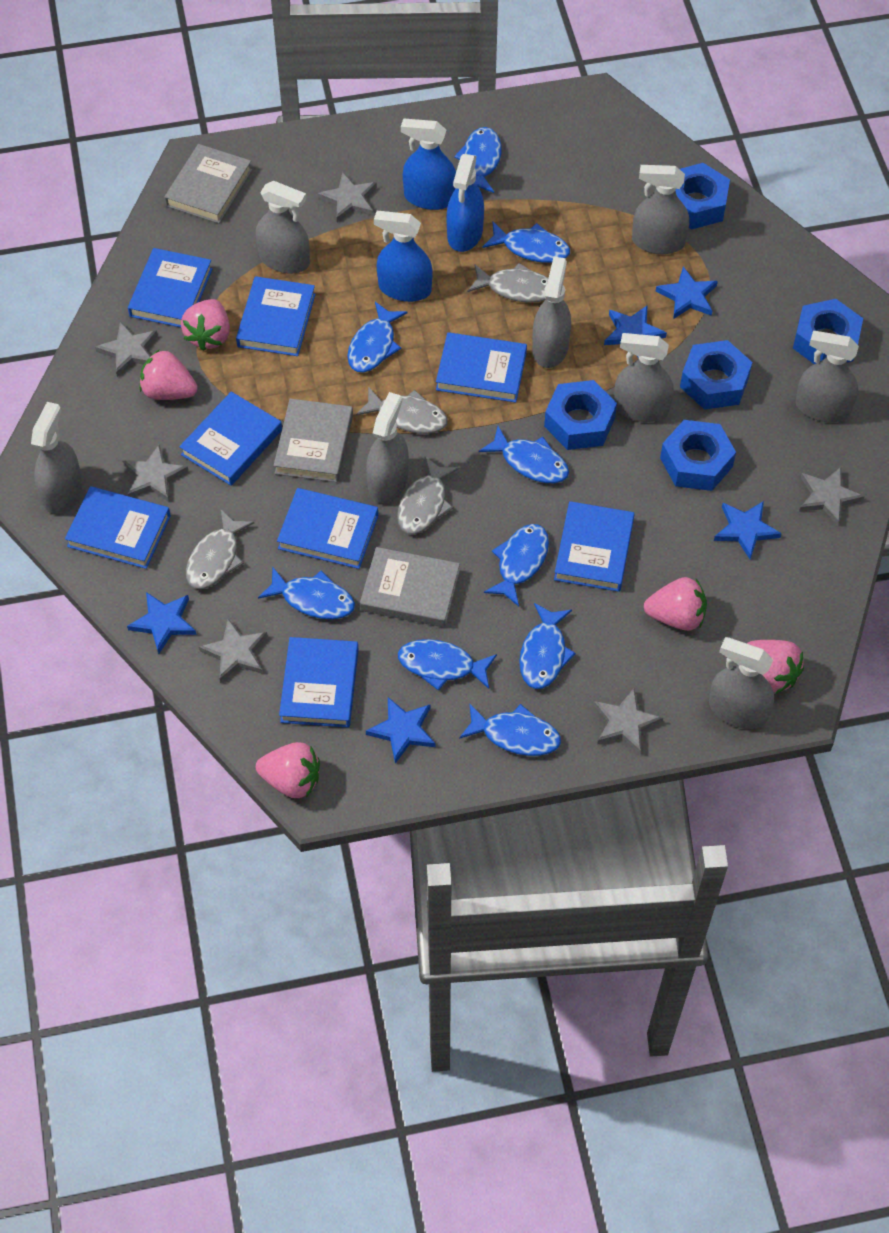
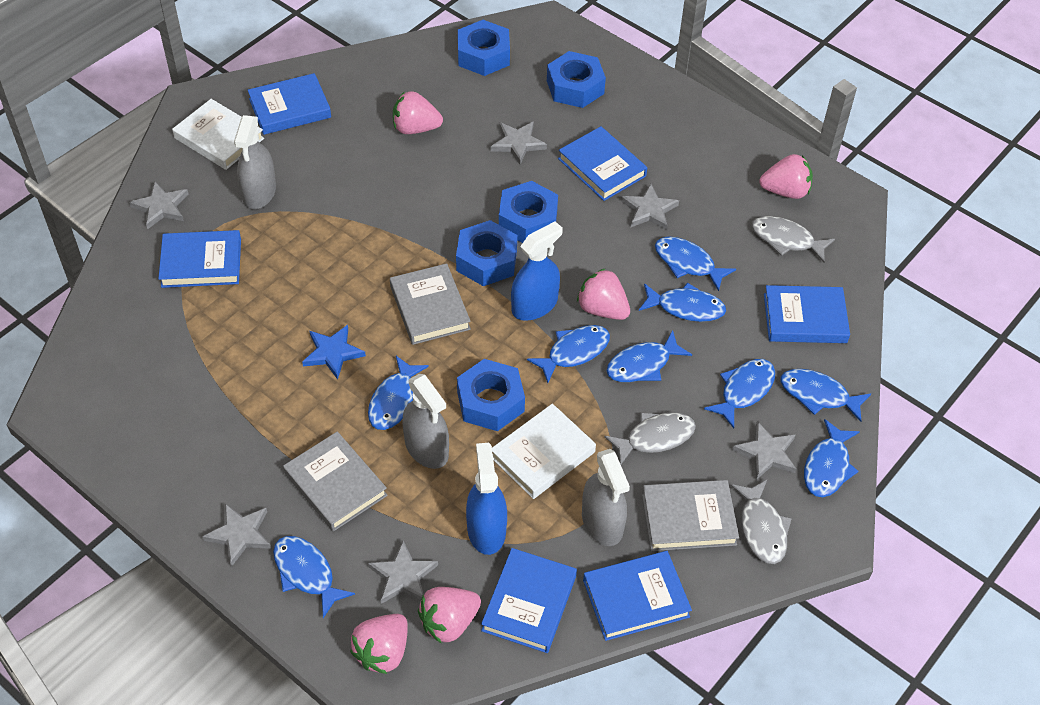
blue book: 8 -> 6
blue spray bottle: 3 -> 2
blue star: 5 -> 1
grey fish: 4 -> 3
grey spray bottle: 8 -> 3
white book: 0 -> 2

